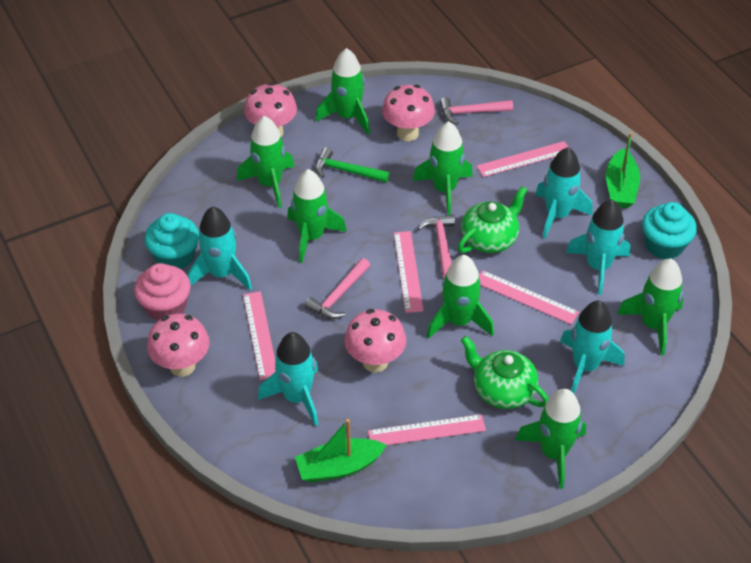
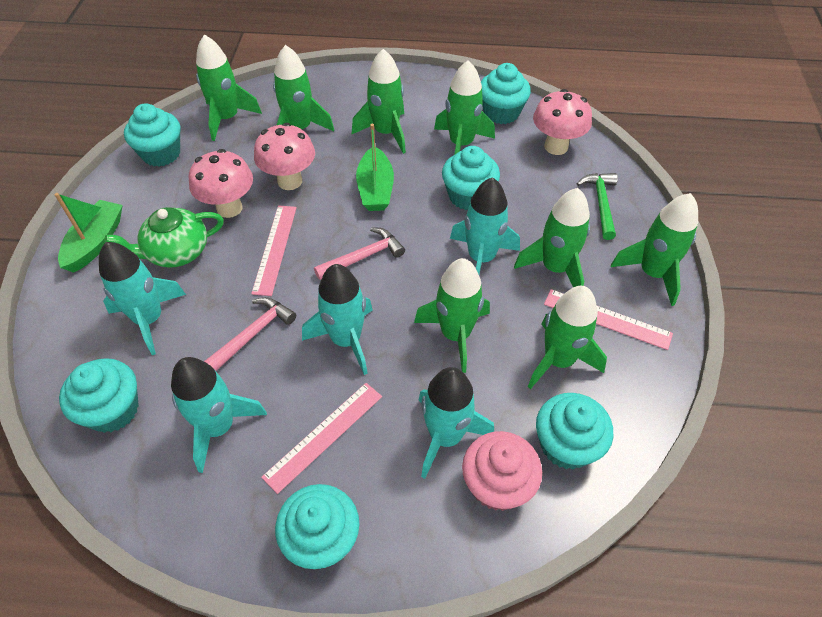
green rocket: 7 -> 8
green teapot: 2 -> 1
pink hammer: 3 -> 2
pink mushroom: 4 -> 3
pink ruler: 5 -> 3
turquoise cupcake: 2 -> 6

